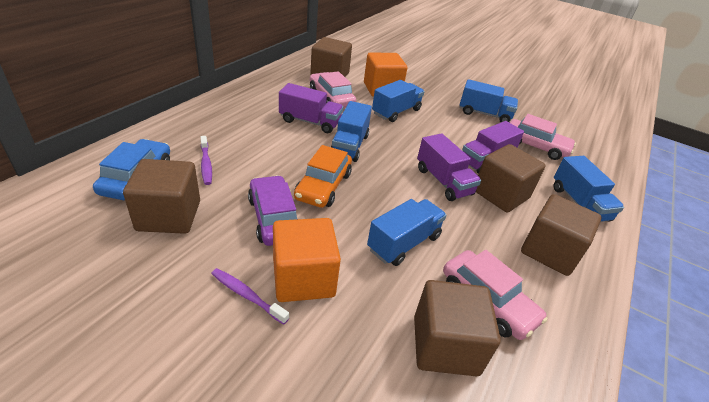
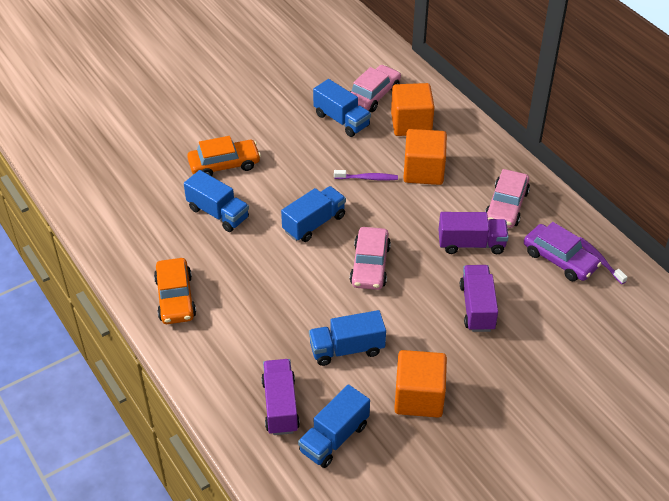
blue car: 1 -> 0
brown cube: 5 -> 0
orange car: 1 -> 2
orange cube: 2 -> 3

